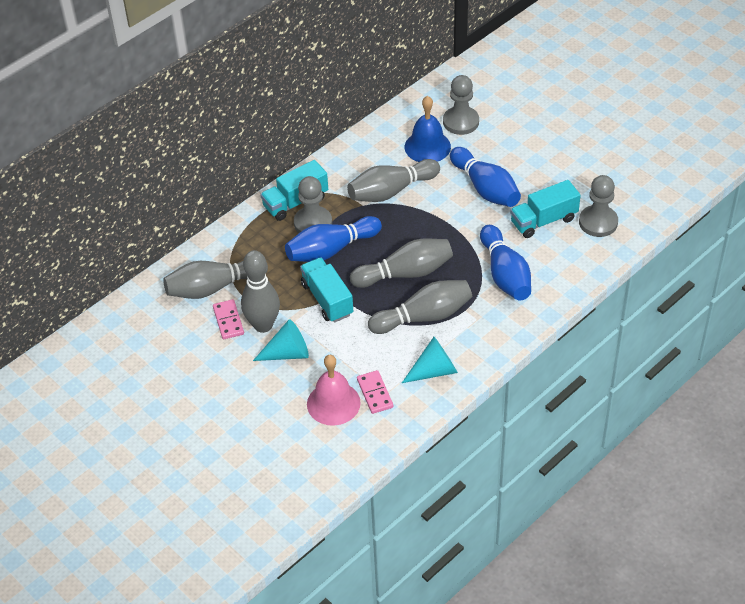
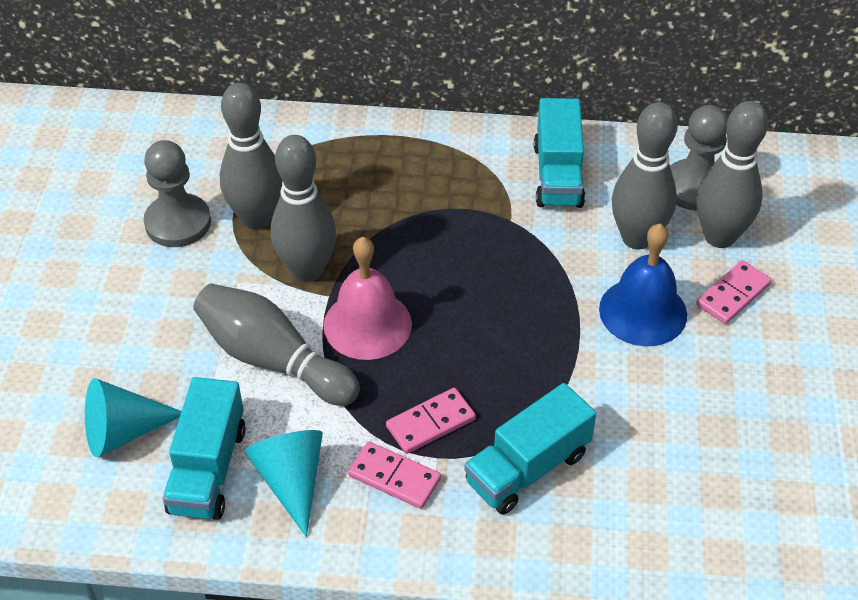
blue bowling pin: 3 -> 0
grey pawn: 3 -> 2
pink domino: 2 -> 3

